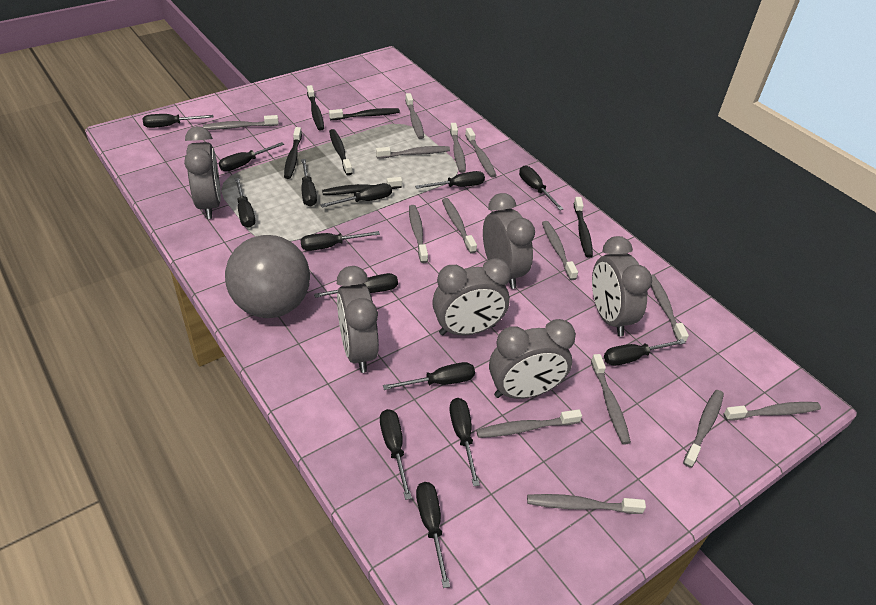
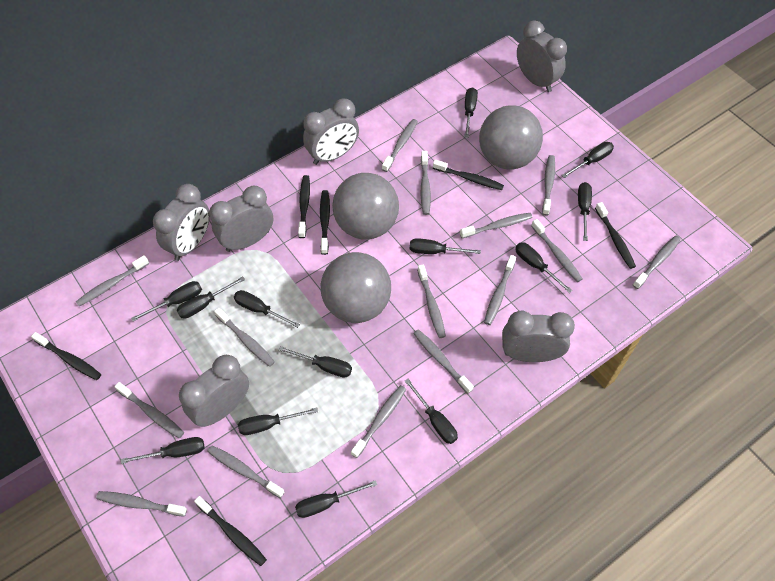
black screwdriver: 14 -> 13
grey ball: 1 -> 3
grey toothbrush: 14 -> 15

